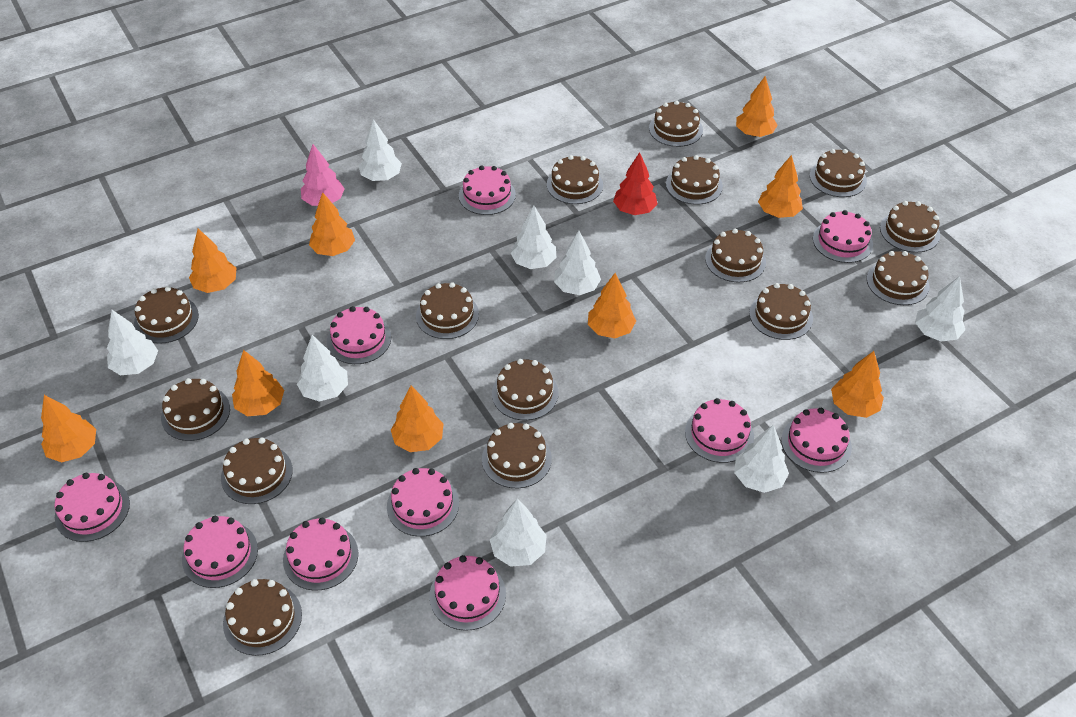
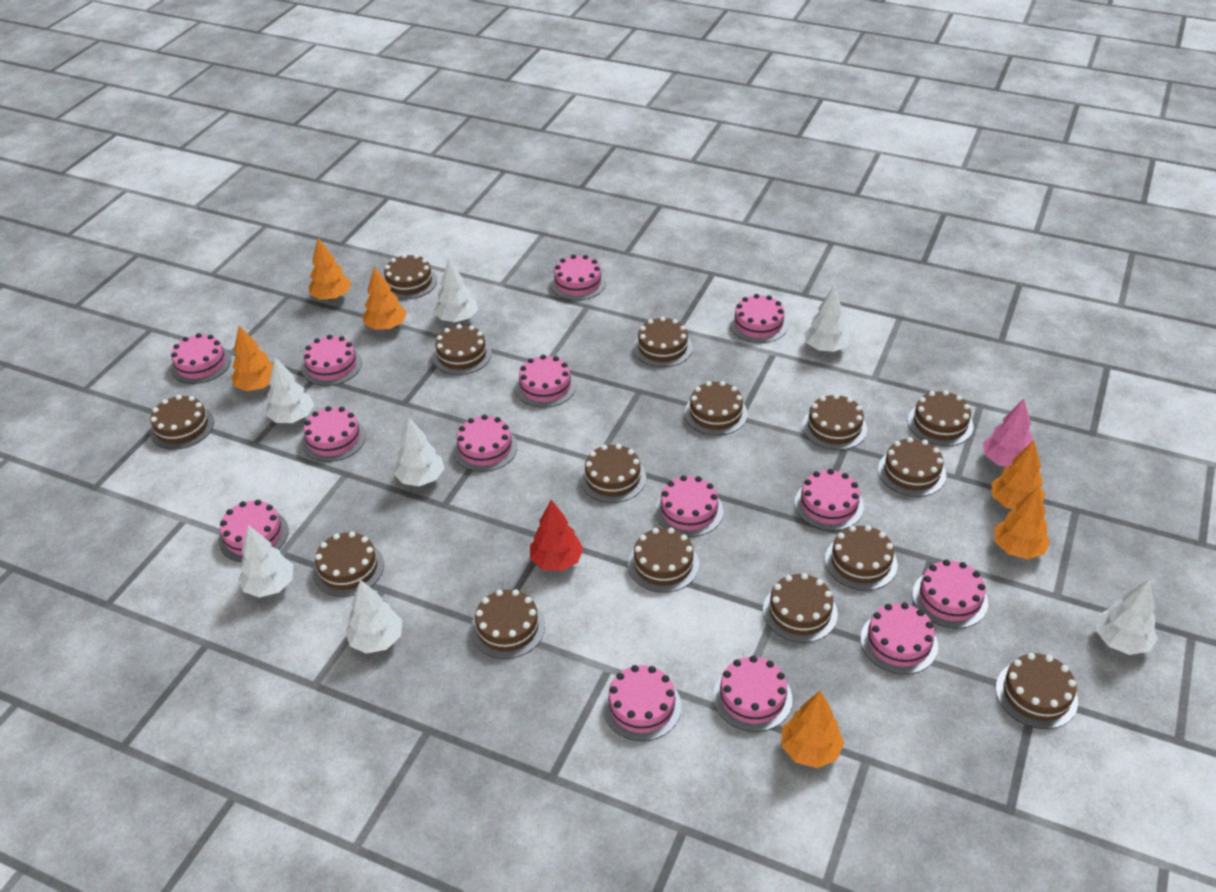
orange tree: 9 -> 6
pink cake: 10 -> 14
white tree: 8 -> 7

